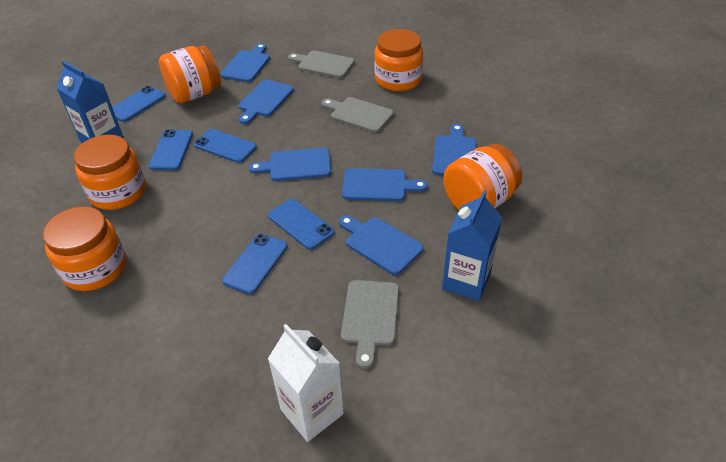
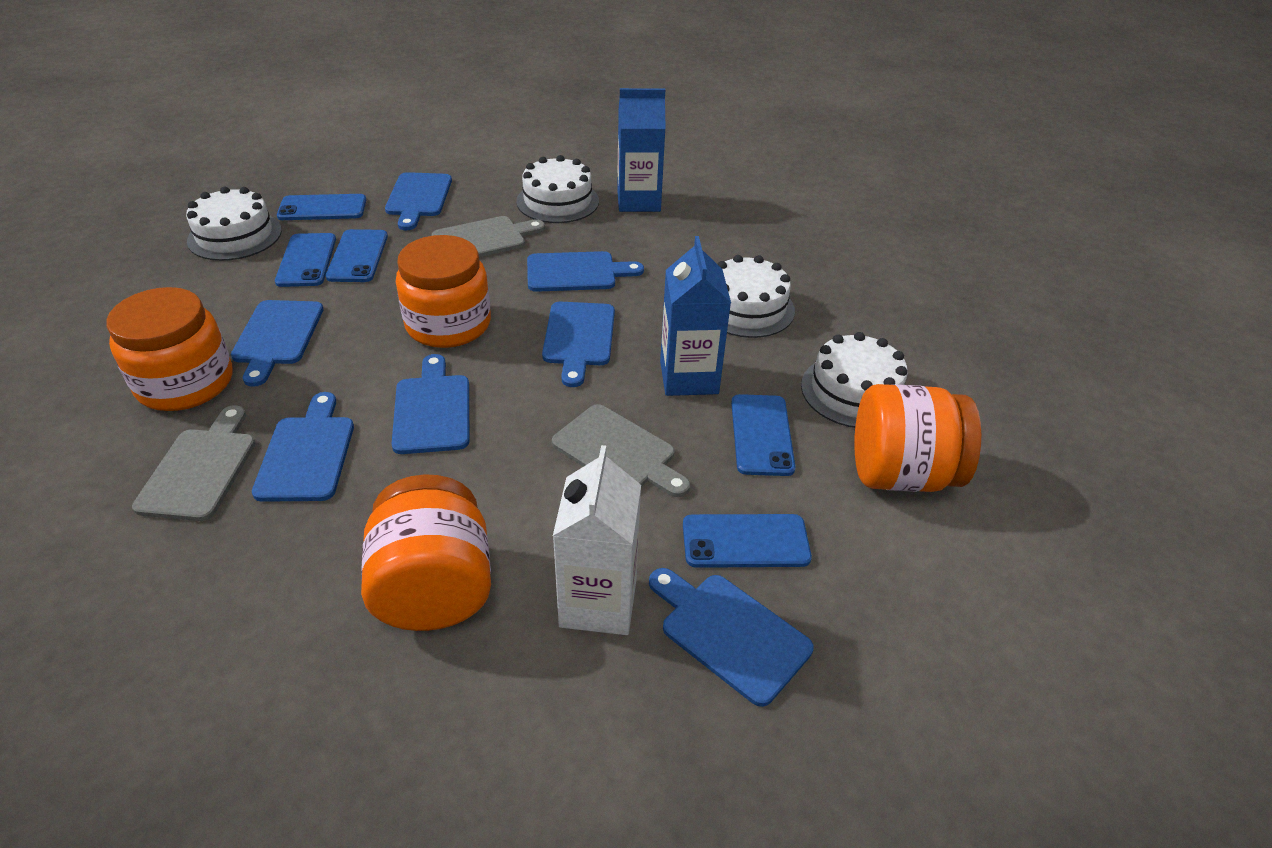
blue cutting board: 6 -> 7
orange jar: 5 -> 4
white cake: 0 -> 4

